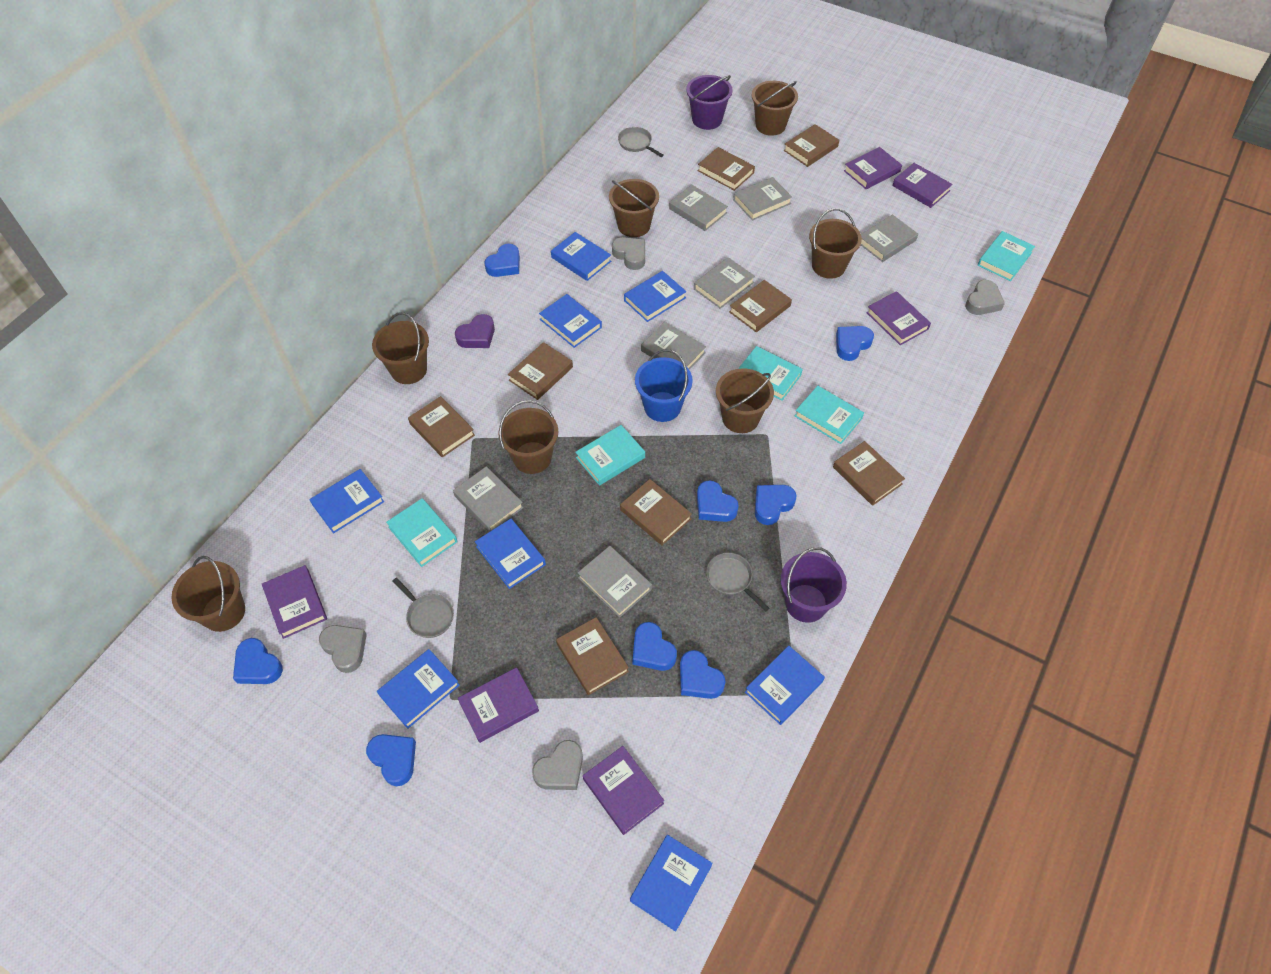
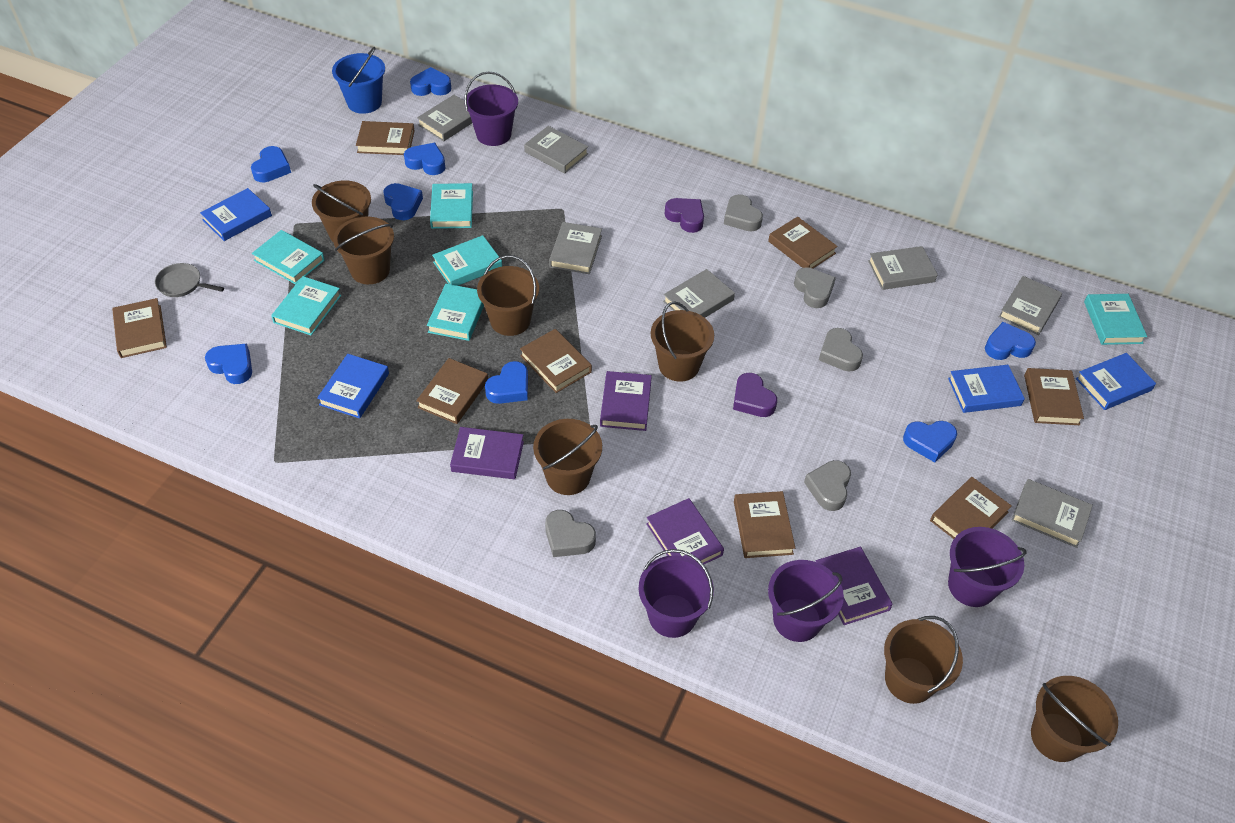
blue book: 8 -> 4
grey heart: 4 -> 5
grey pan: 3 -> 1
purple book: 6 -> 4
purple bucket: 2 -> 4
purple heart: 1 -> 2
turquoise book: 5 -> 6

